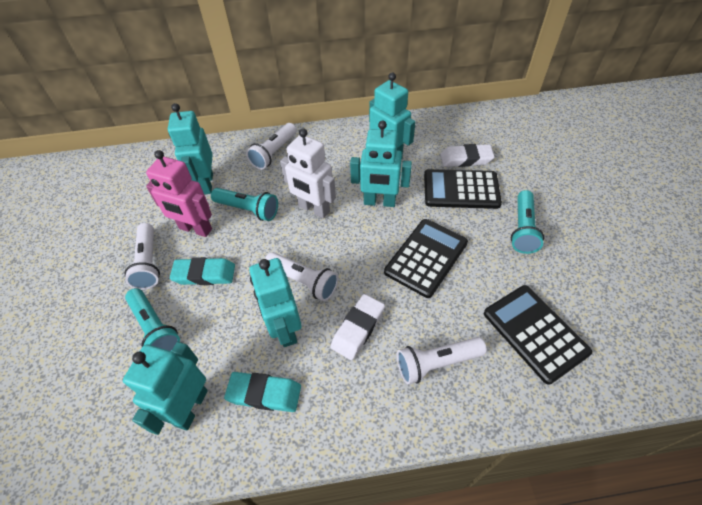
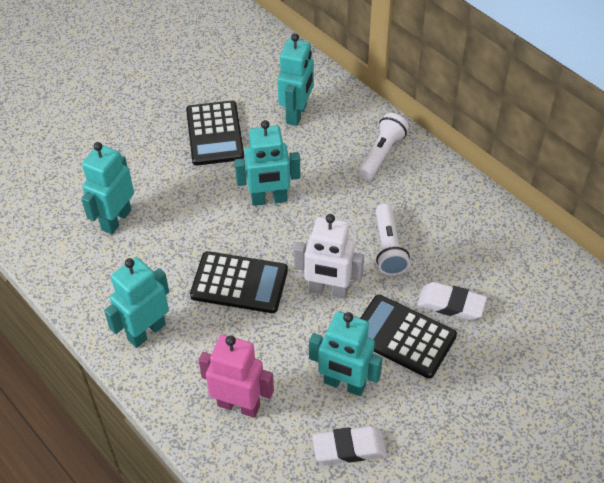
turquoise eraser: 2 -> 0
turquoise flashlight: 3 -> 0
white flashlight: 4 -> 2

